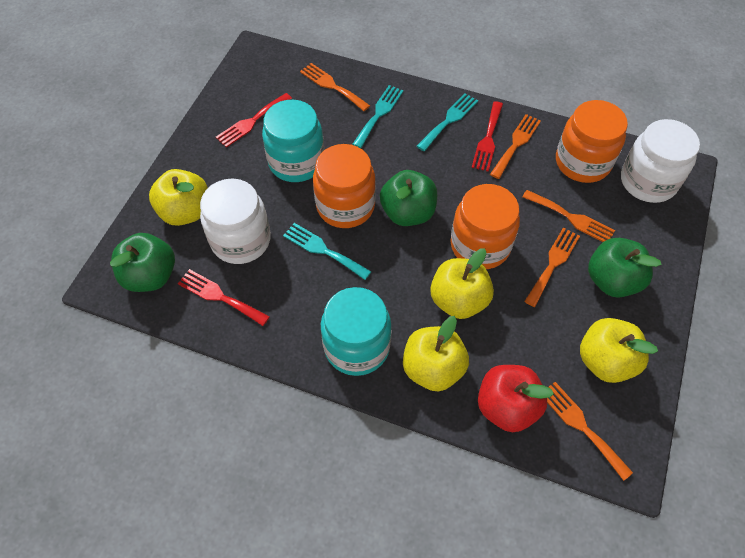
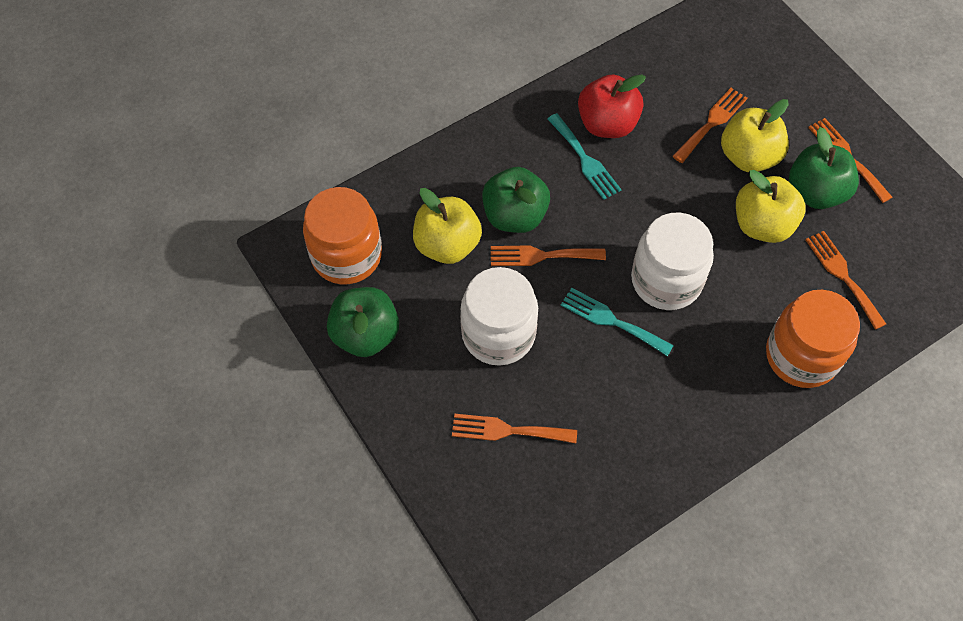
orange jar: 3 -> 2
red fork: 3 -> 0
turquoise fork: 3 -> 2
turquoise jar: 2 -> 0
yellow apple: 4 -> 3

